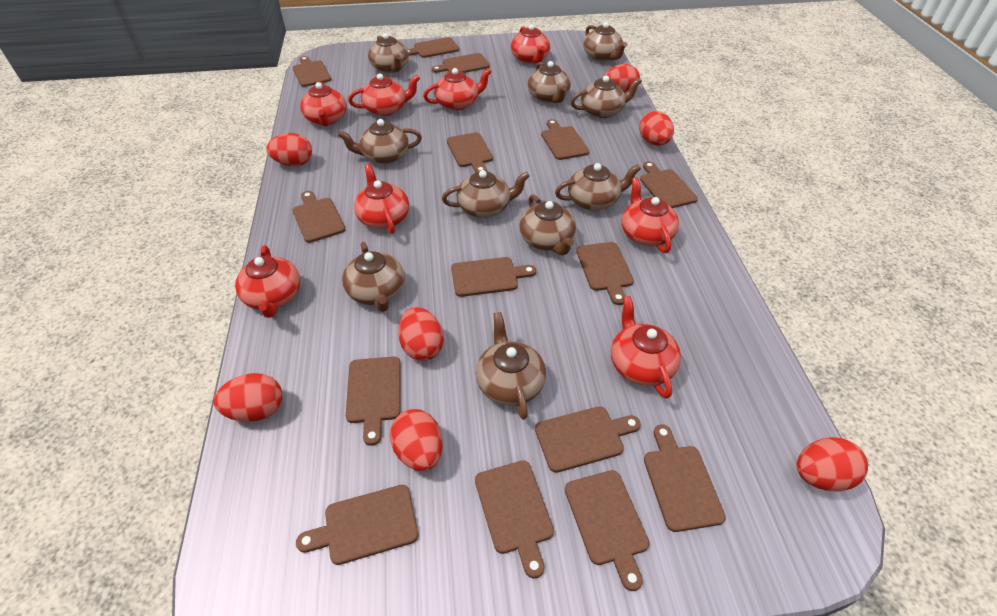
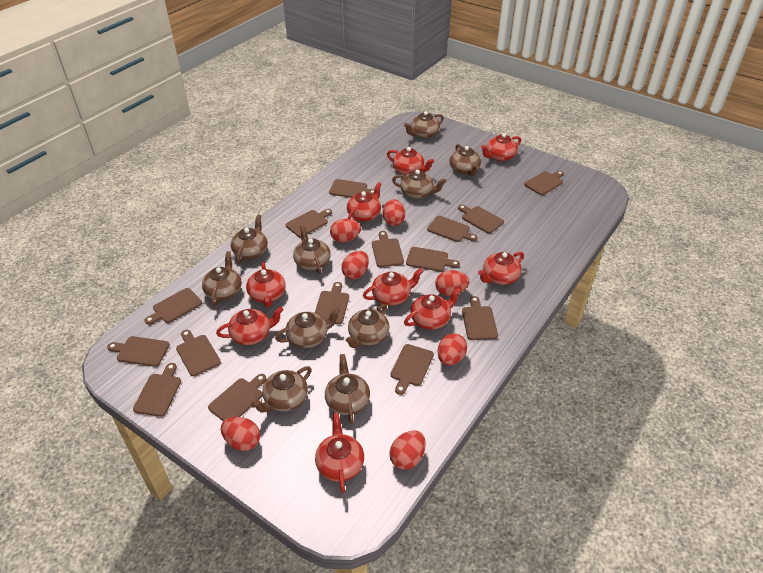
red teapot: 8 -> 9

